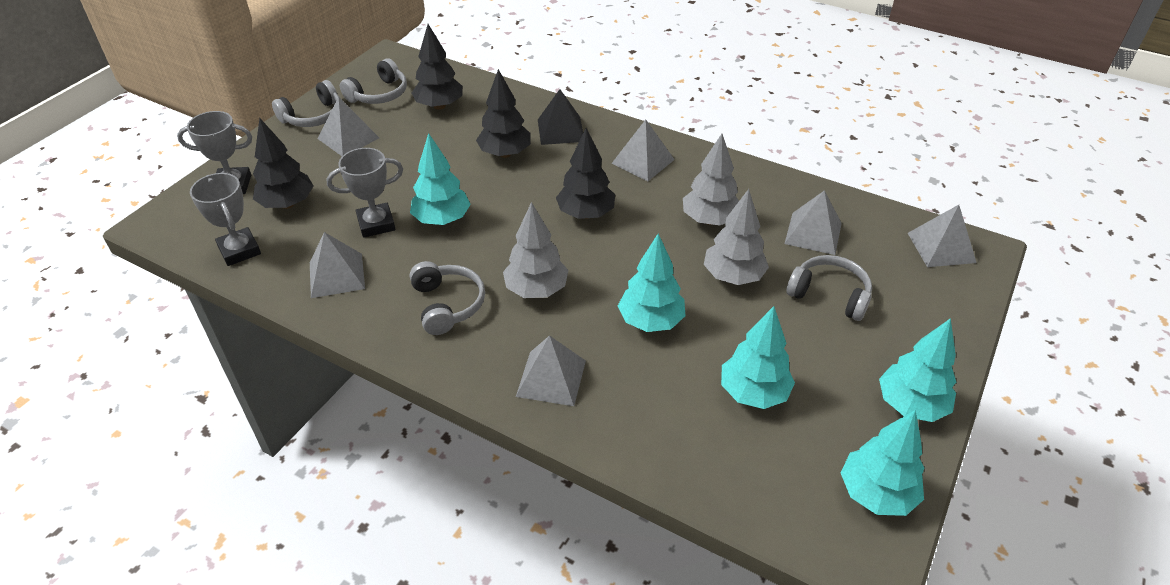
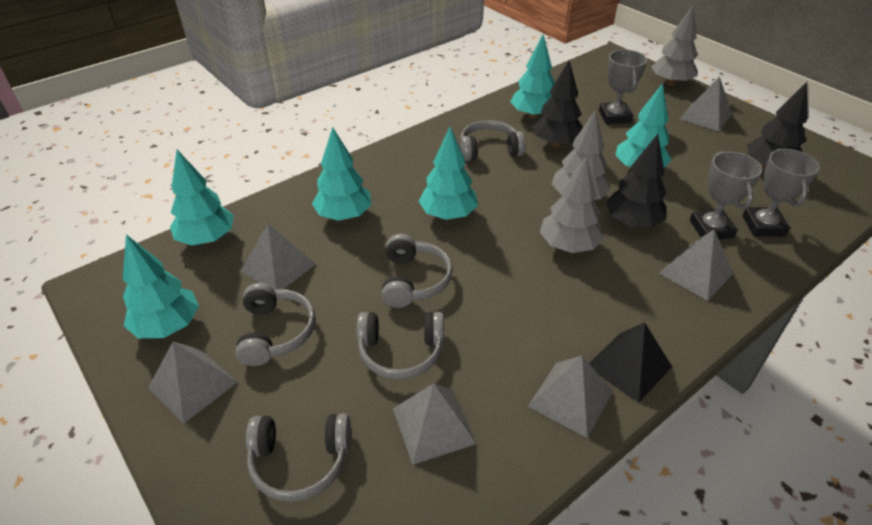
black tree: 4 -> 3
grey headphones: 4 -> 5
turquoise tree: 5 -> 6

